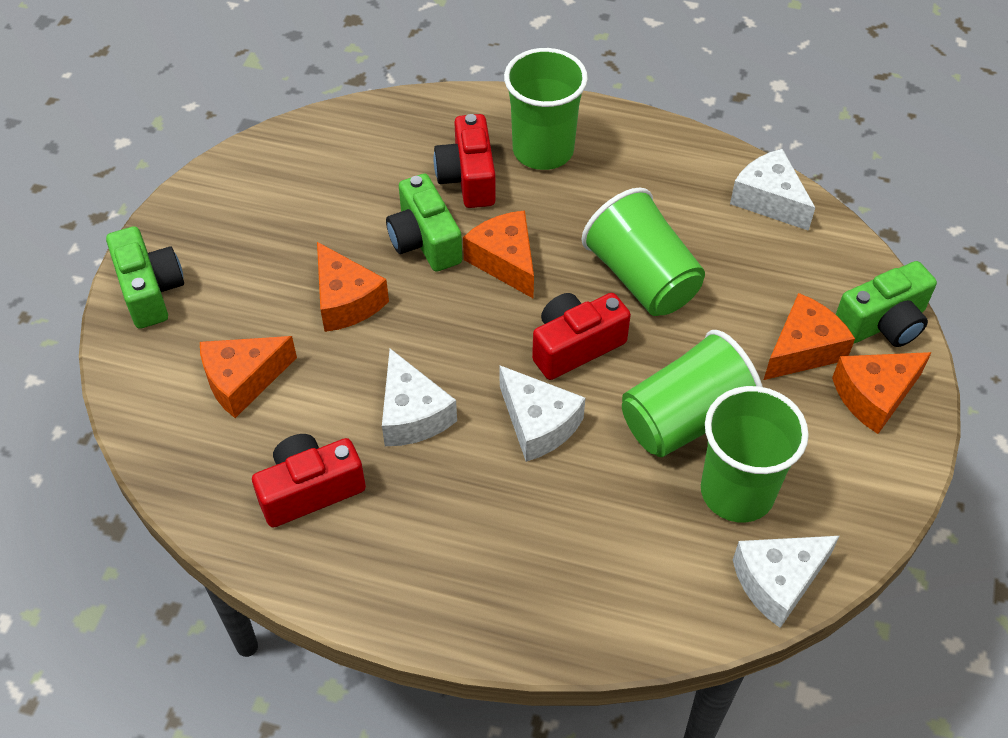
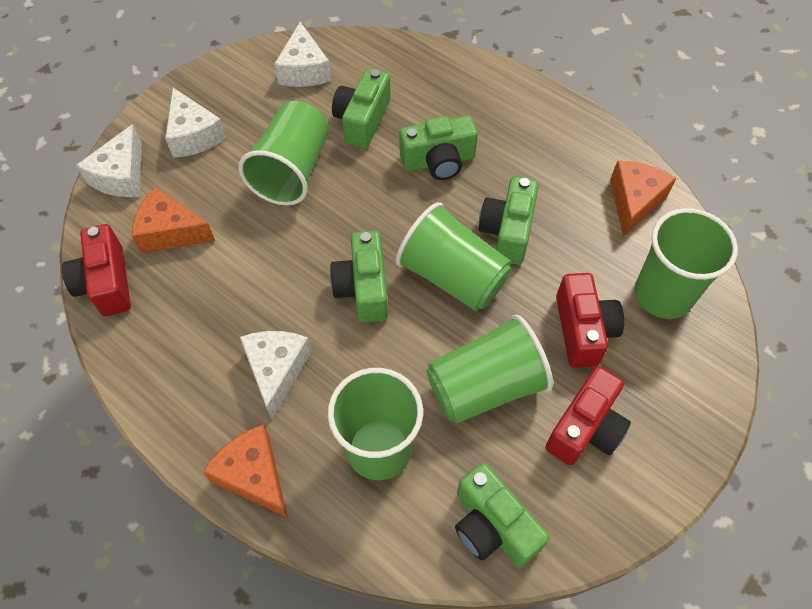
green camera: 3 -> 5
green cup: 4 -> 5
orange cheese: 5 -> 3

